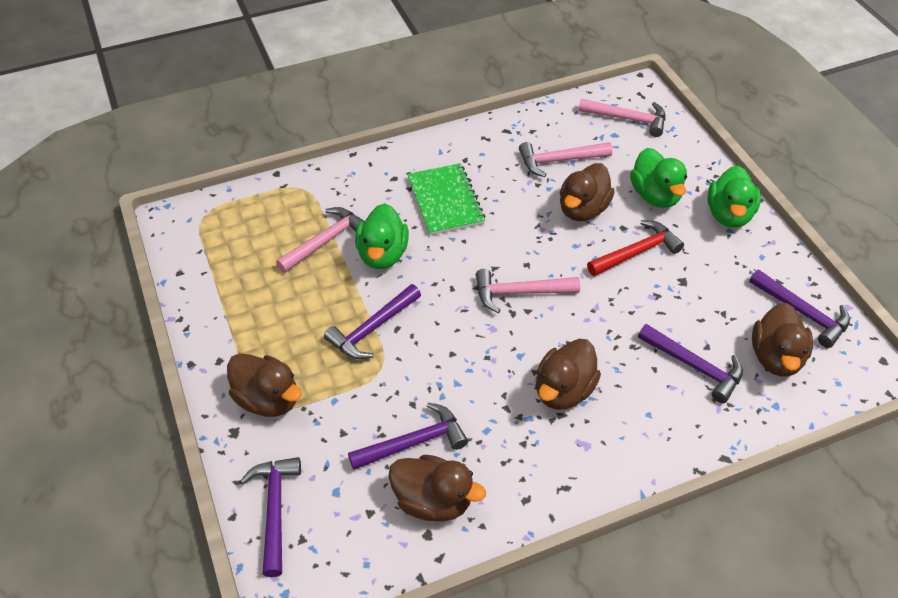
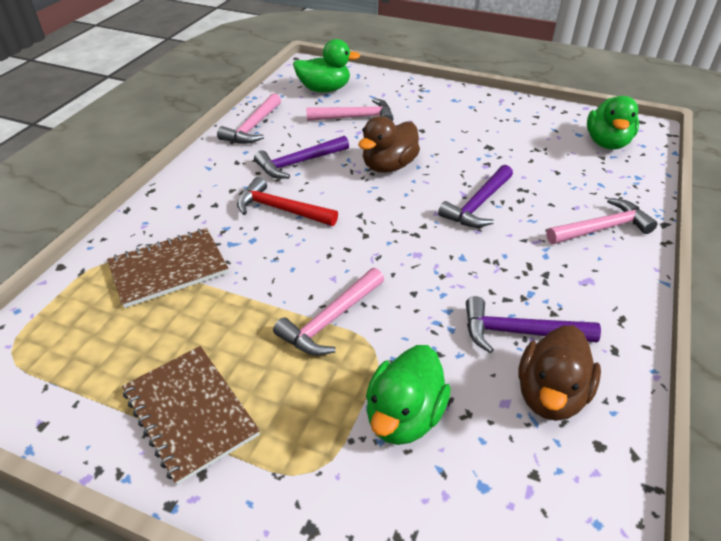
brown duck: 5 -> 2
brown notebook: 0 -> 2
green notebook: 1 -> 0
purple hammer: 5 -> 3

